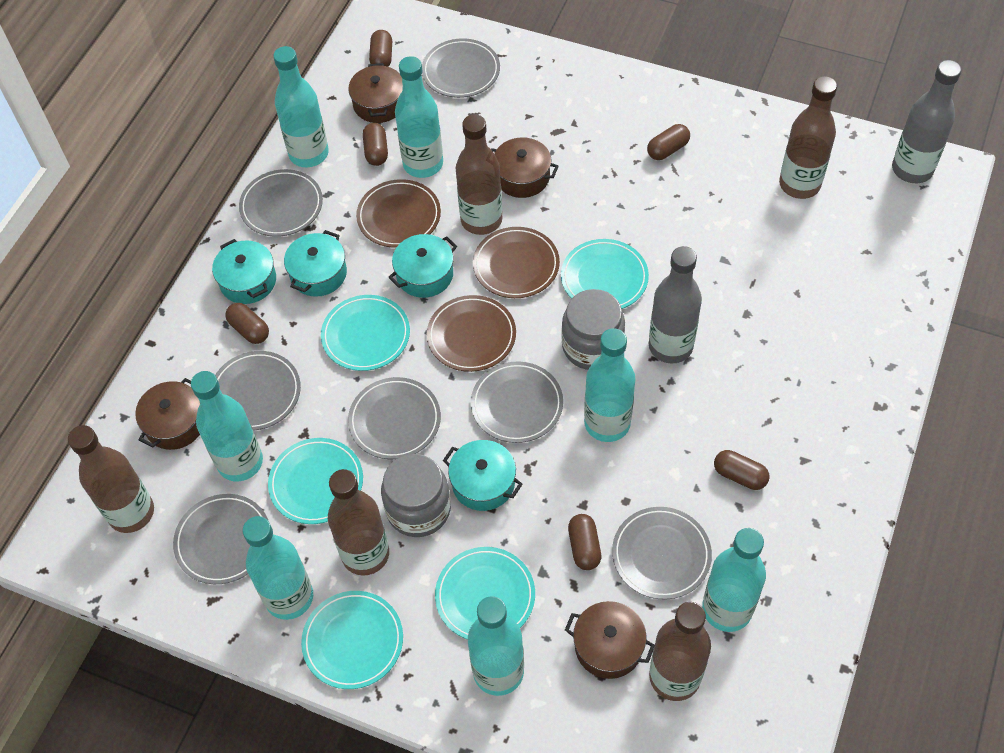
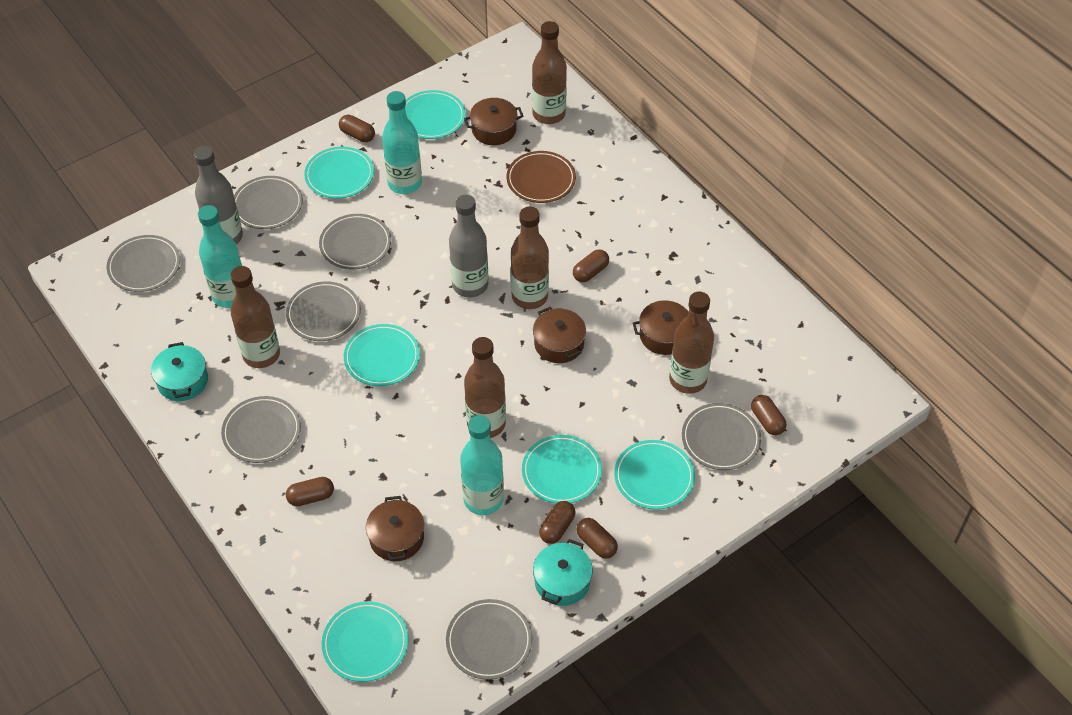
brown plate: 3 -> 1
grey jar: 2 -> 0
turquoise bottle: 7 -> 3
turquoise plate: 5 -> 6
turquoise pot: 4 -> 2

